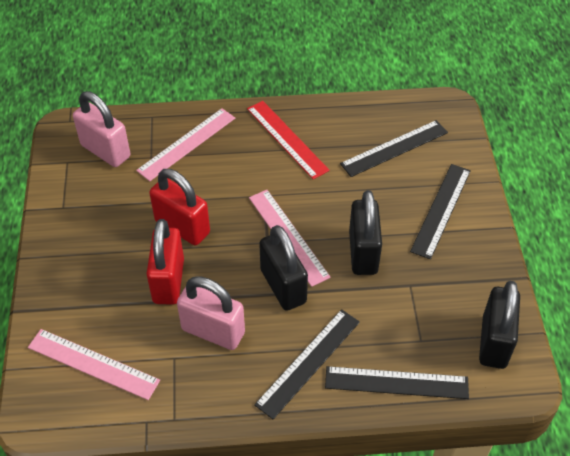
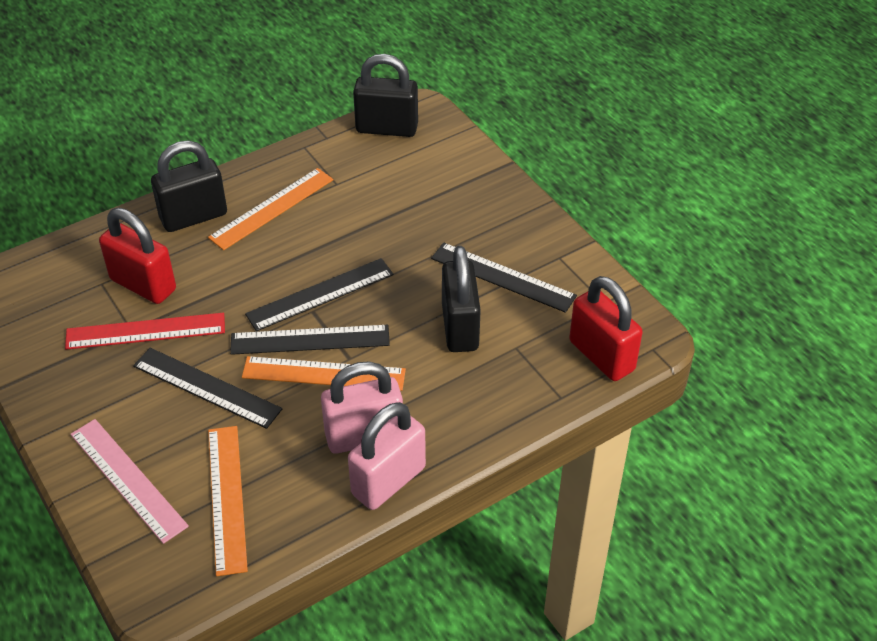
orange ruler: 0 -> 3
pink ruler: 3 -> 1

